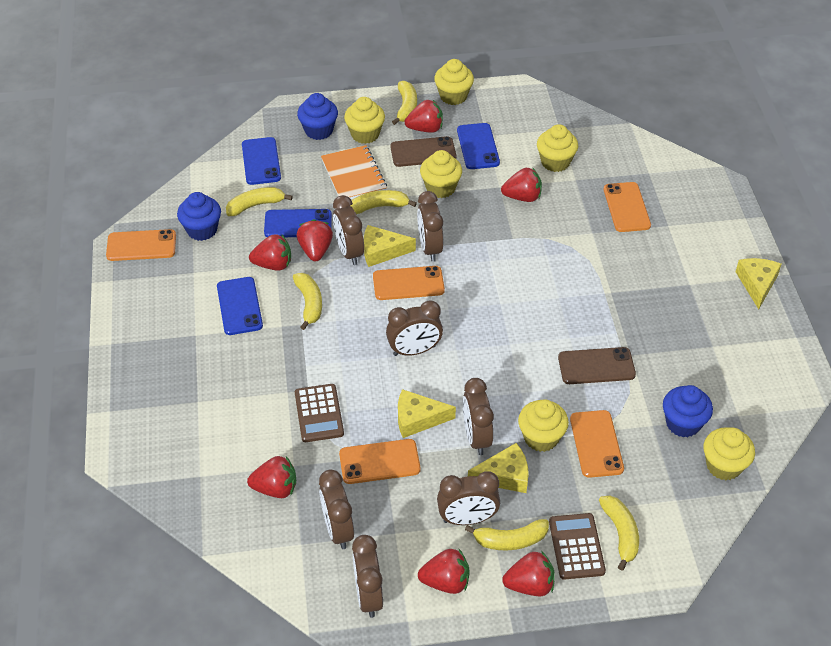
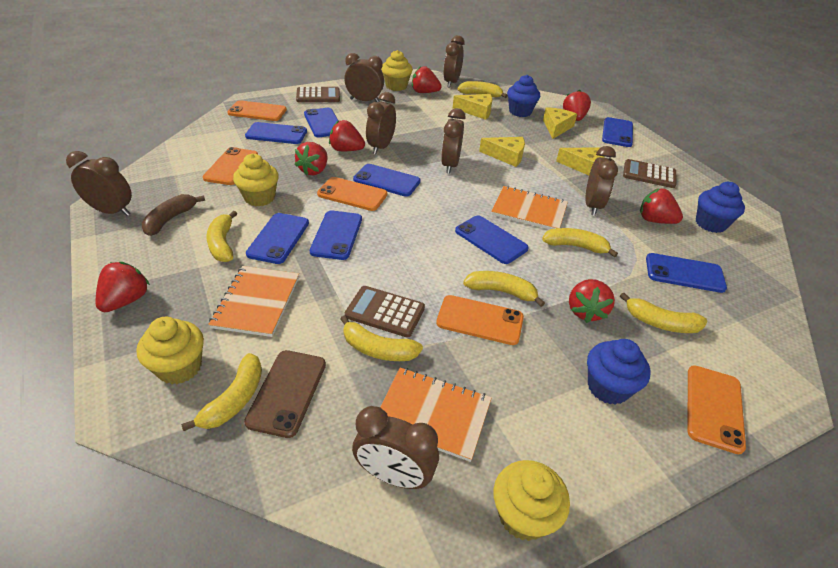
blue phone: 4 -> 8
brown banana: 0 -> 1
brown calculator: 2 -> 3
brown phone: 2 -> 1
orange notebook: 1 -> 3
yellow banana: 6 -> 7
yellow cupcake: 6 -> 4

